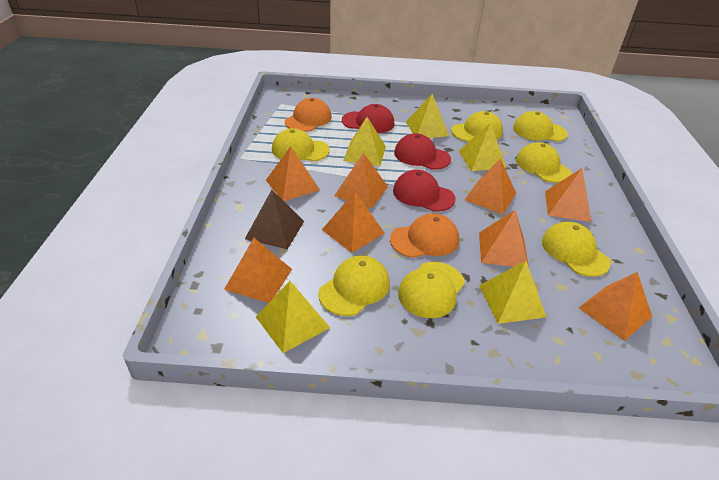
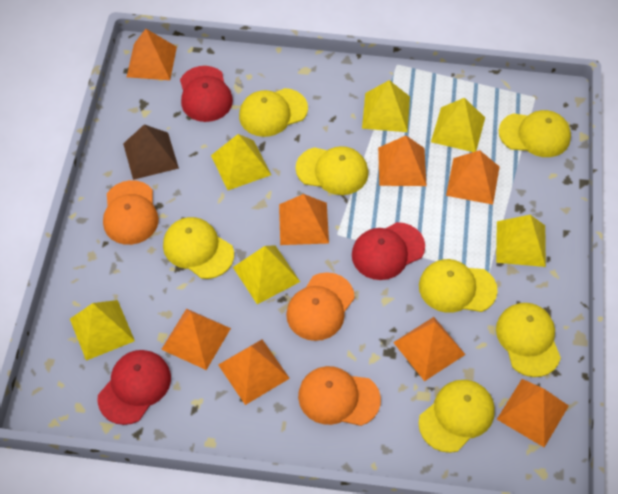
orange cap: 2 -> 3
yellow pyramid: 5 -> 6

